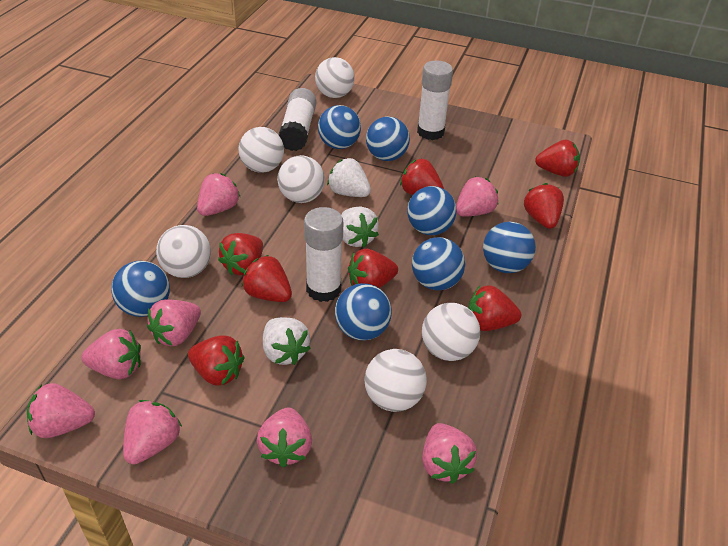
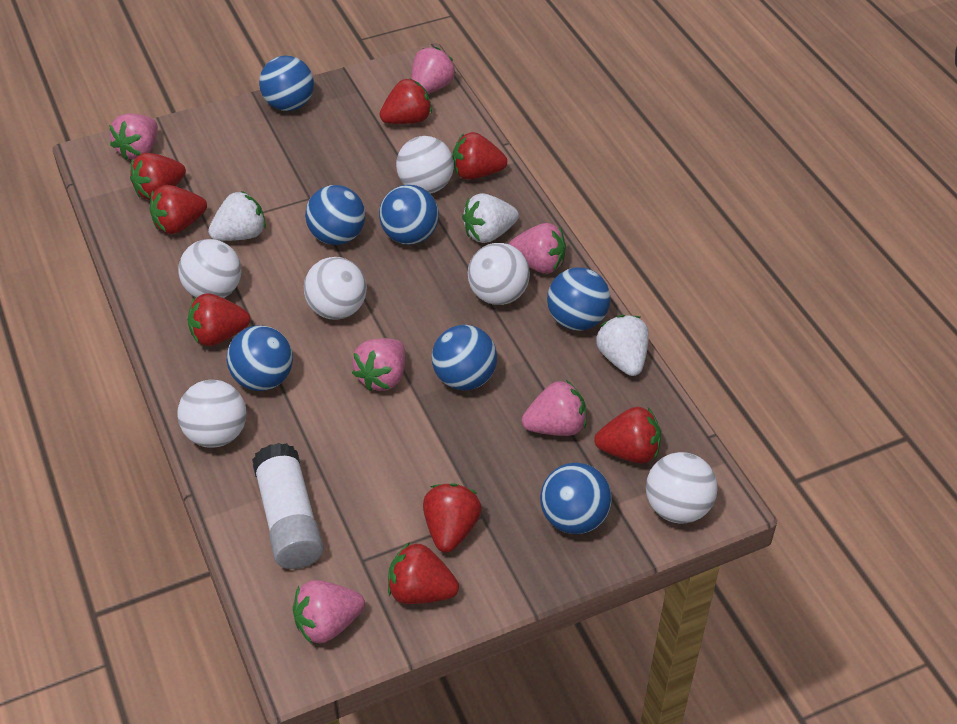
pink strawberry: 8 -> 6
white glue stick: 3 -> 1

